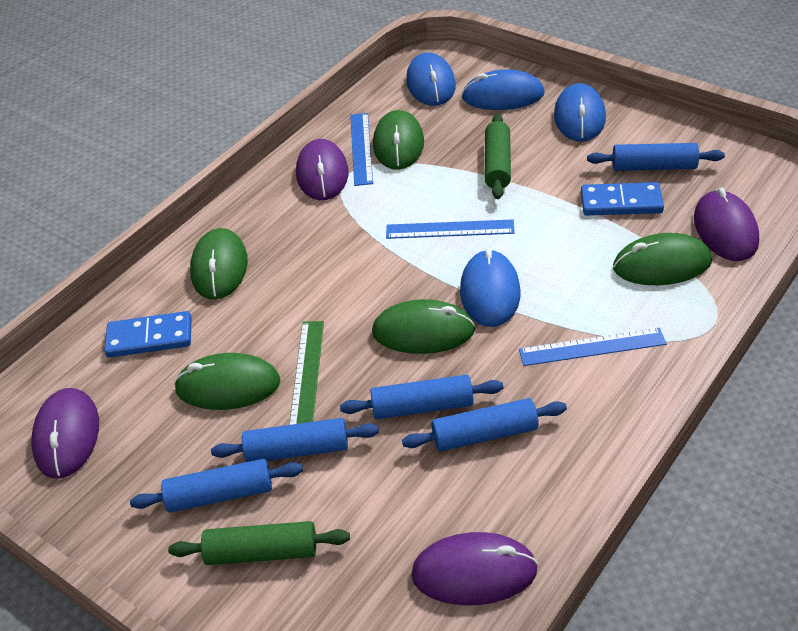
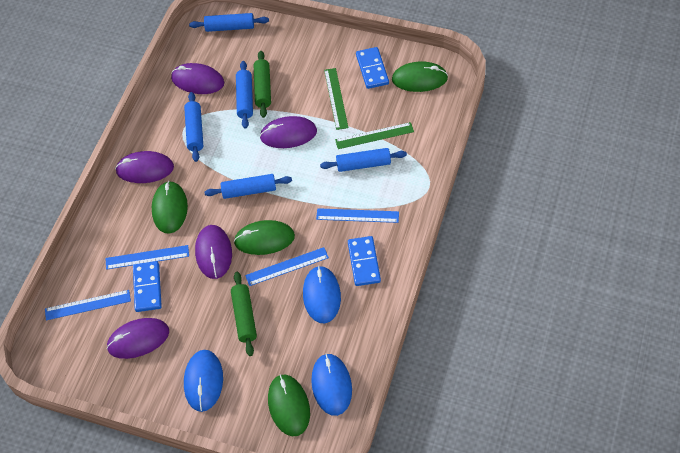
blue domino: 2 -> 3
blue mouse: 4 -> 3
blue ruler: 3 -> 4
green mouse: 5 -> 4
green ruler: 1 -> 2
purple mouse: 4 -> 5

